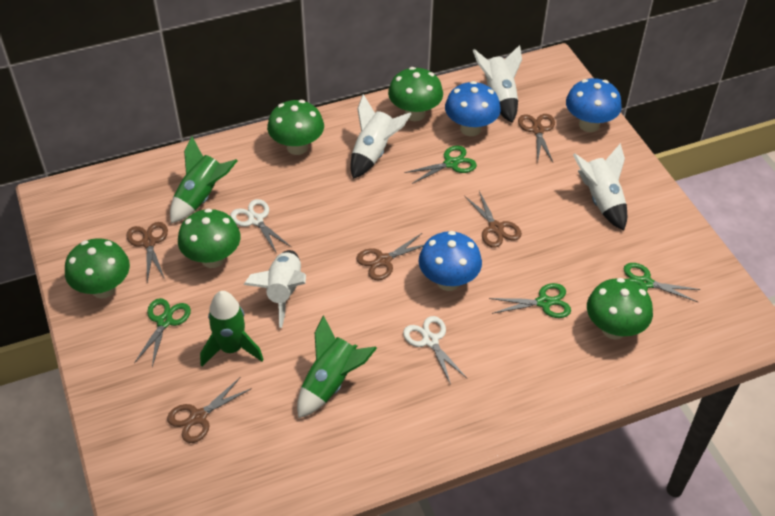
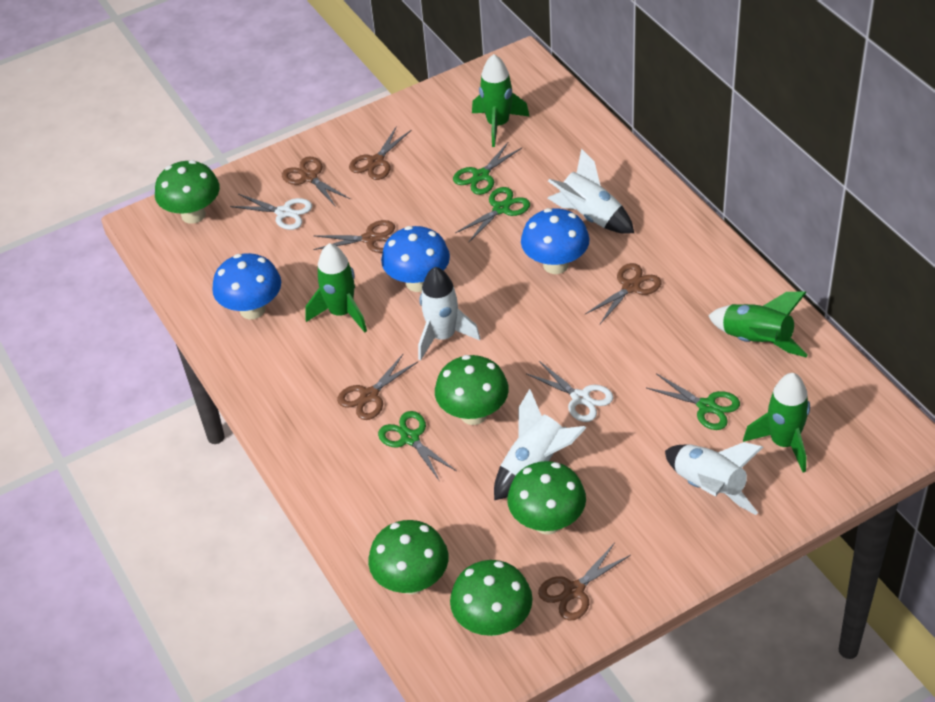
brown scissors: 5 -> 6
green rocket: 3 -> 4

